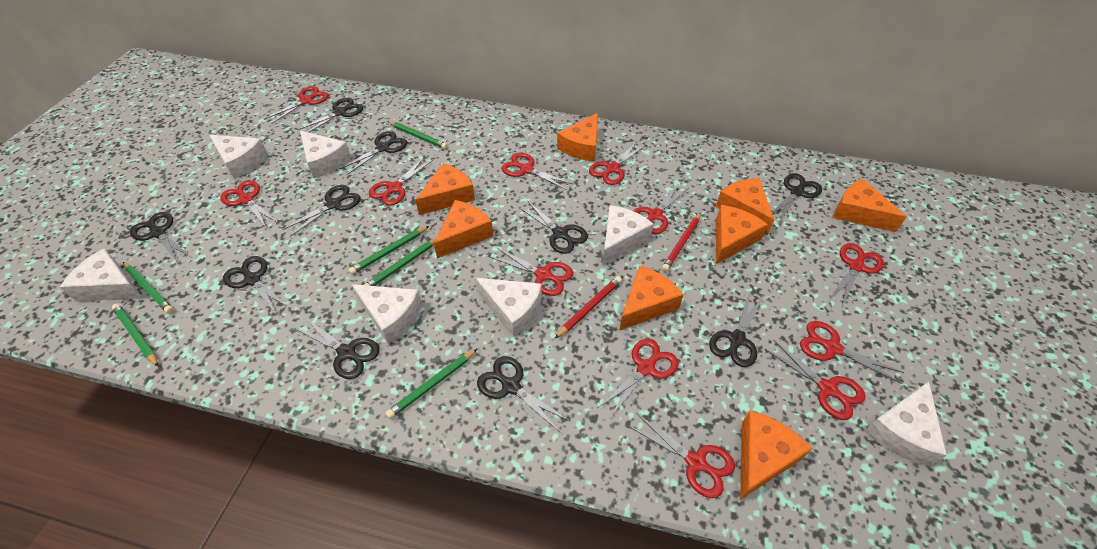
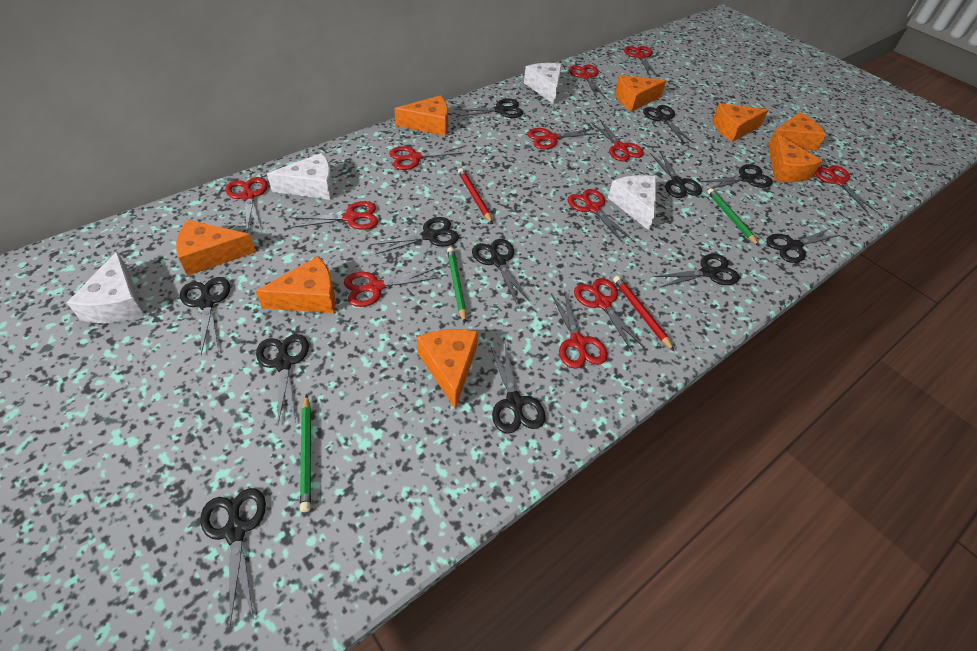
black scissors: 10 -> 12
green pencil: 6 -> 3
white cheese: 7 -> 4

